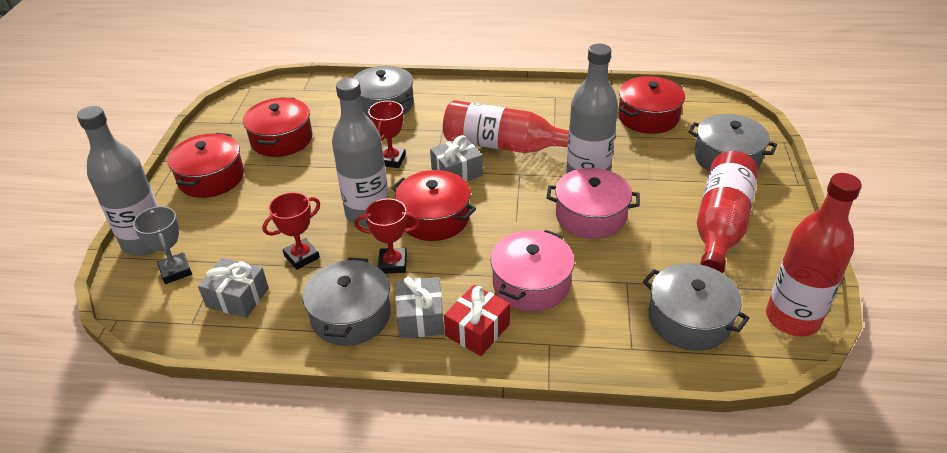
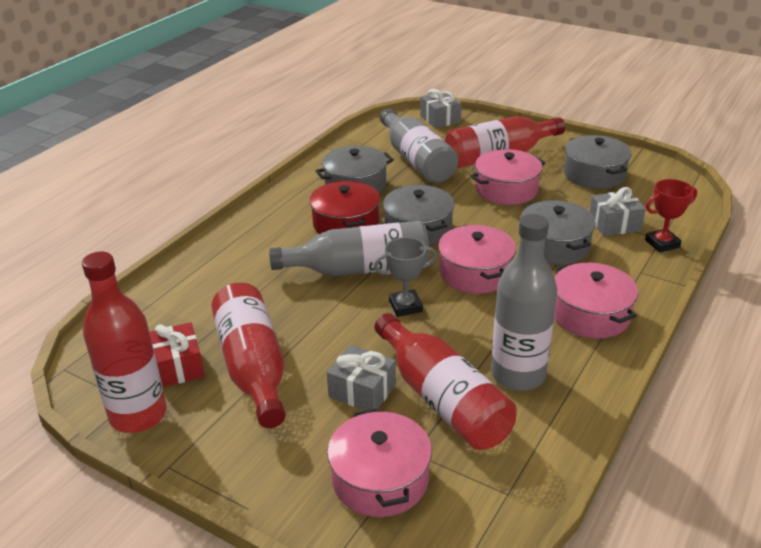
pink pot: 2 -> 4
red bottle: 3 -> 4
red pot: 4 -> 1
red trophy: 3 -> 1

